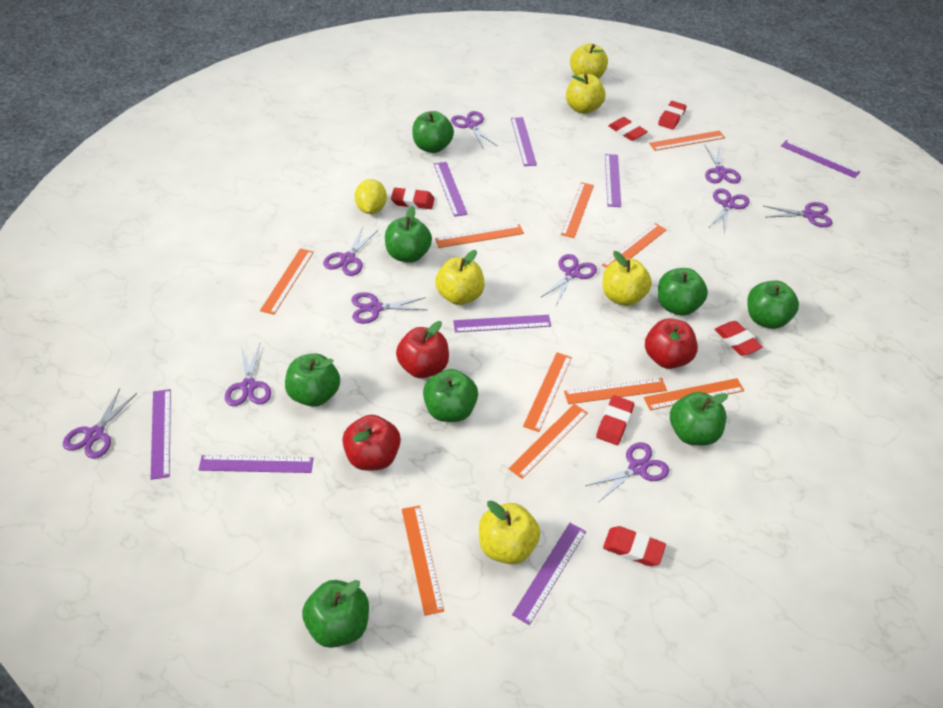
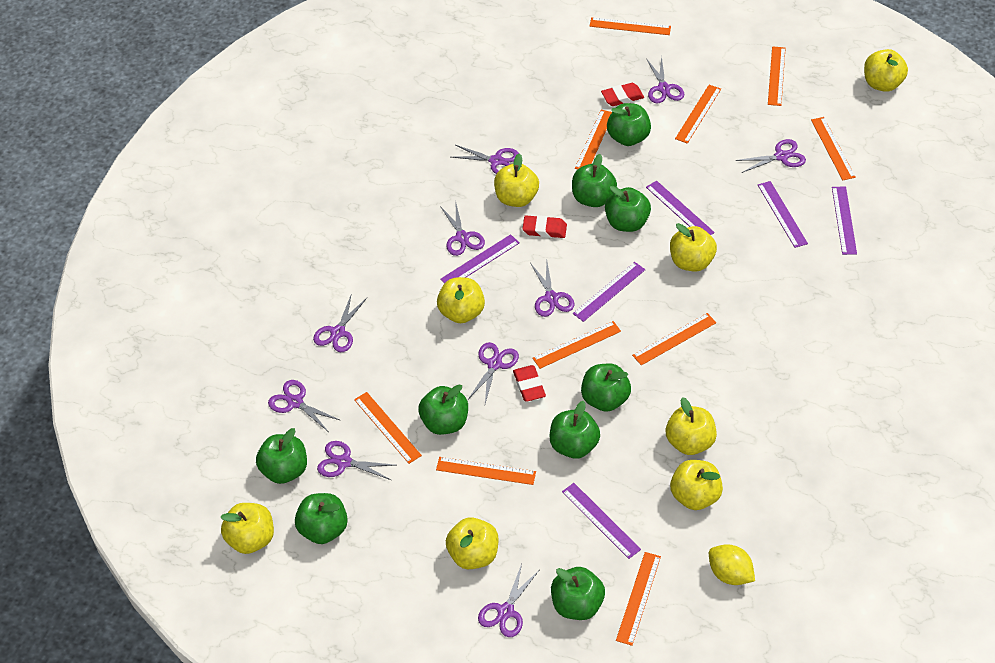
green apple: 8 -> 9
purple ruler: 8 -> 6
red apple: 3 -> 0
red eraser: 6 -> 3
yellow apple: 5 -> 8

